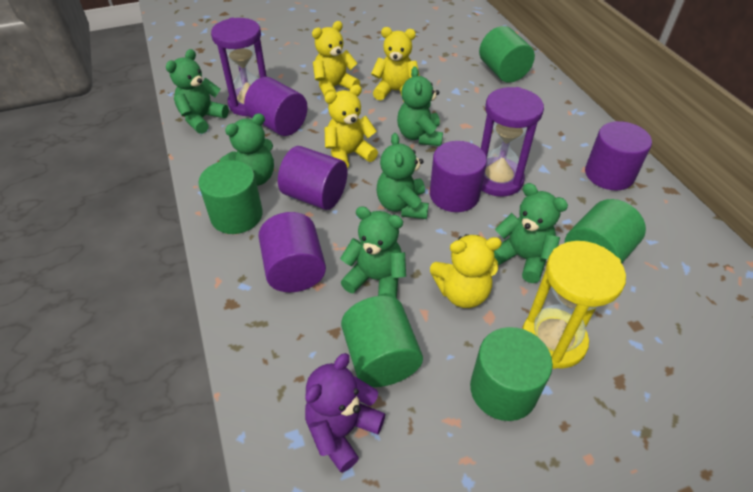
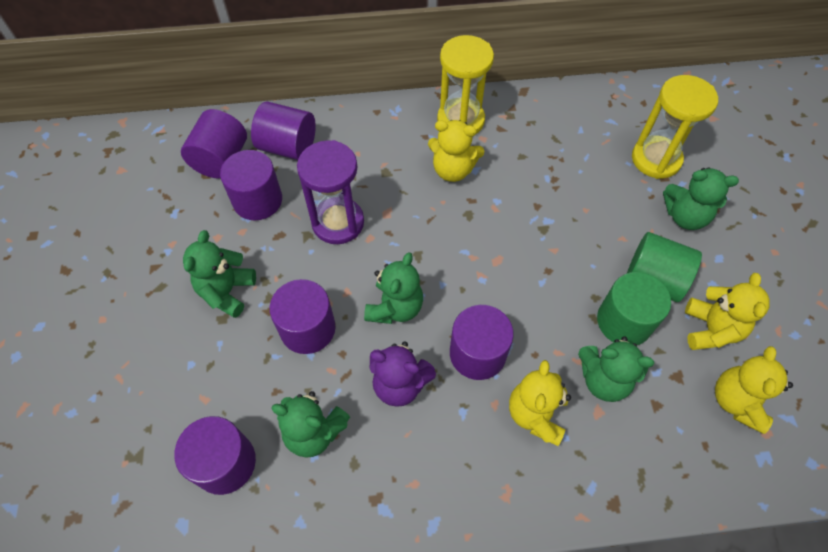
green cylinder: 5 -> 2
green teddy bear: 6 -> 5
purple cylinder: 5 -> 6
purple hourglass: 2 -> 1
yellow hourglass: 1 -> 2

